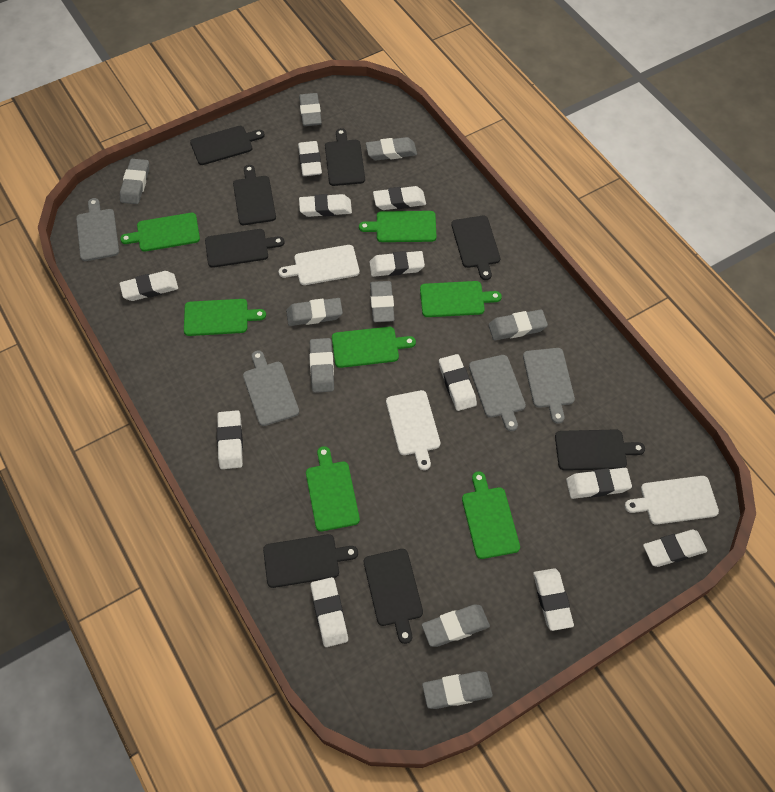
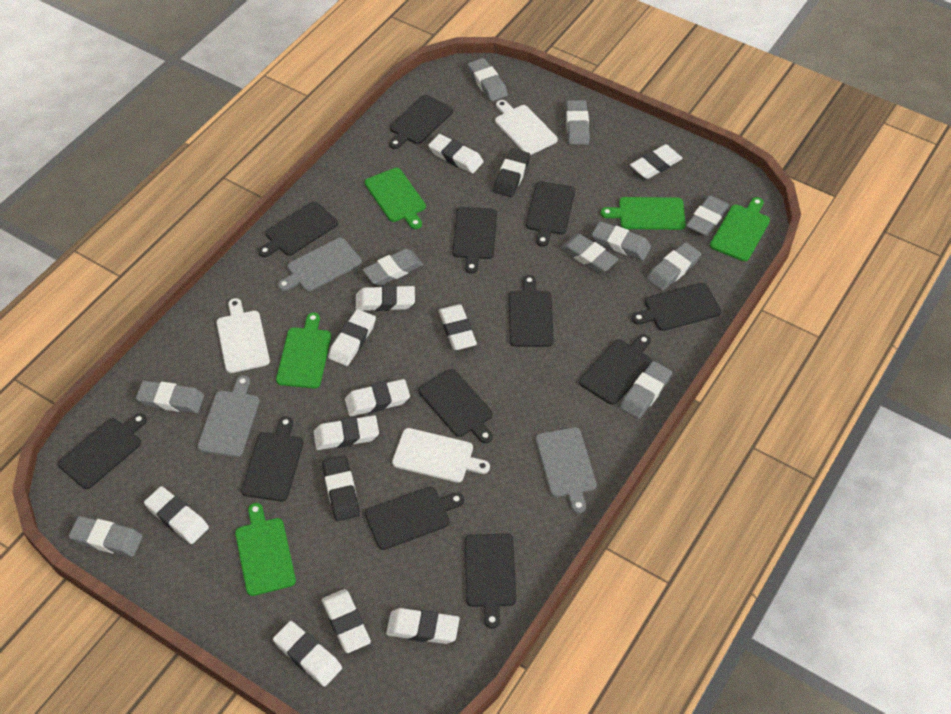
black cutting board: 8 -> 12
black eraser: 0 -> 2
green cutting board: 7 -> 5
grey cutting board: 4 -> 3
grey eraser: 9 -> 10

